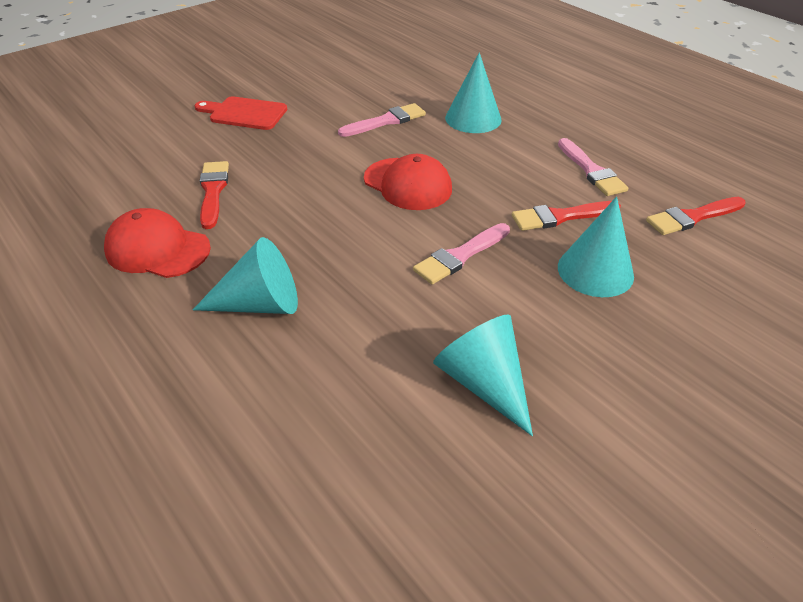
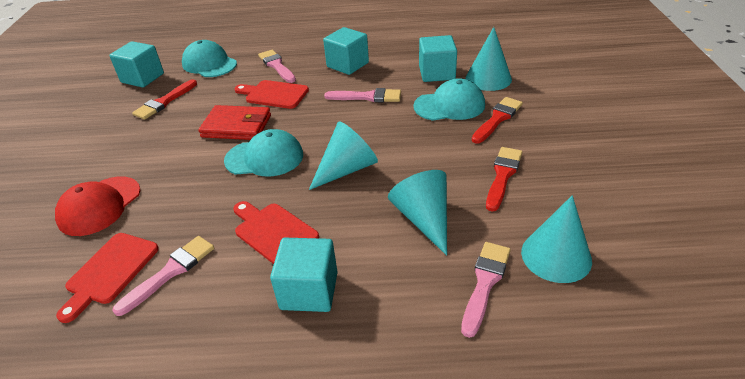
pink brush: 3 -> 4
red cap: 2 -> 1
red cutting board: 1 -> 3
red wallet: 0 -> 1
turquoise cap: 0 -> 3
turquoise cube: 0 -> 4

